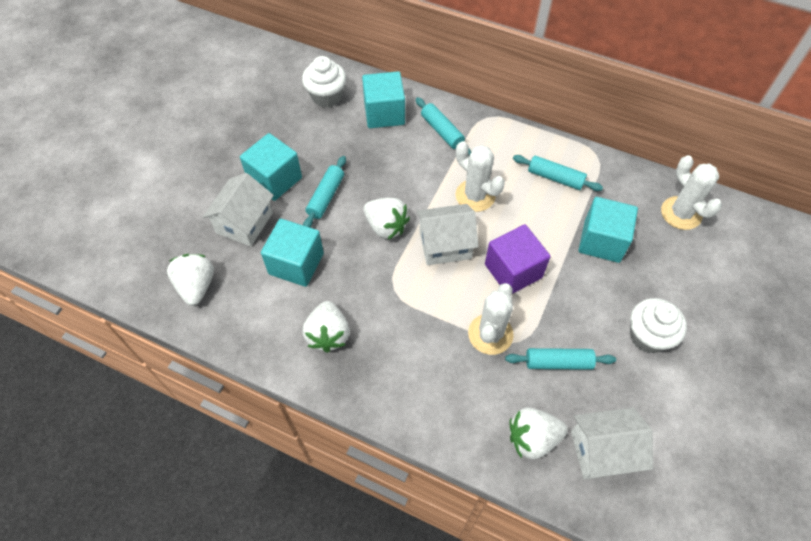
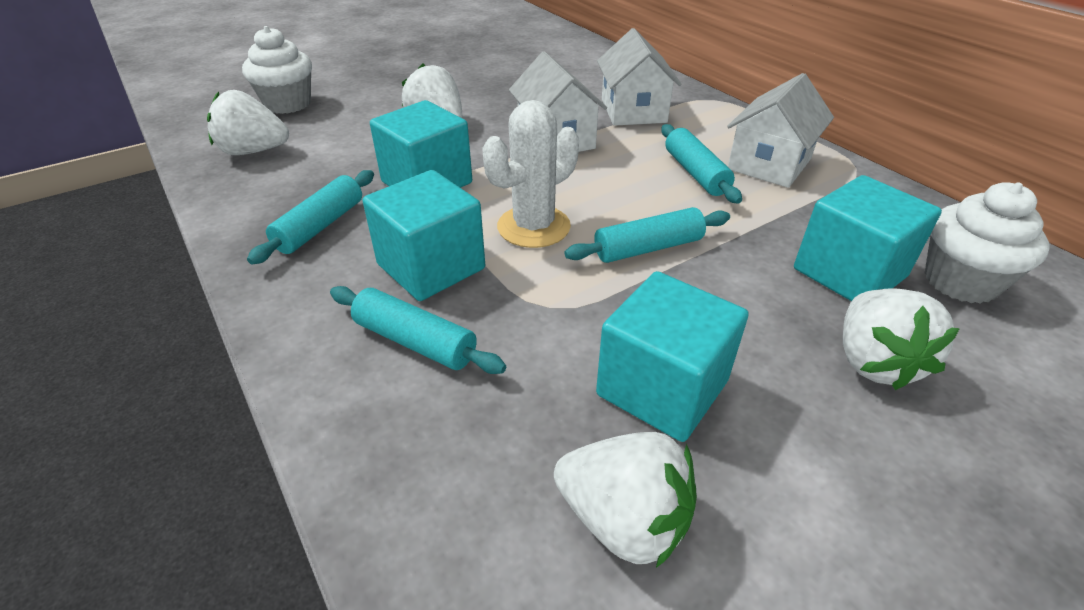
purple cube: 1 -> 0
white cactus: 3 -> 1

